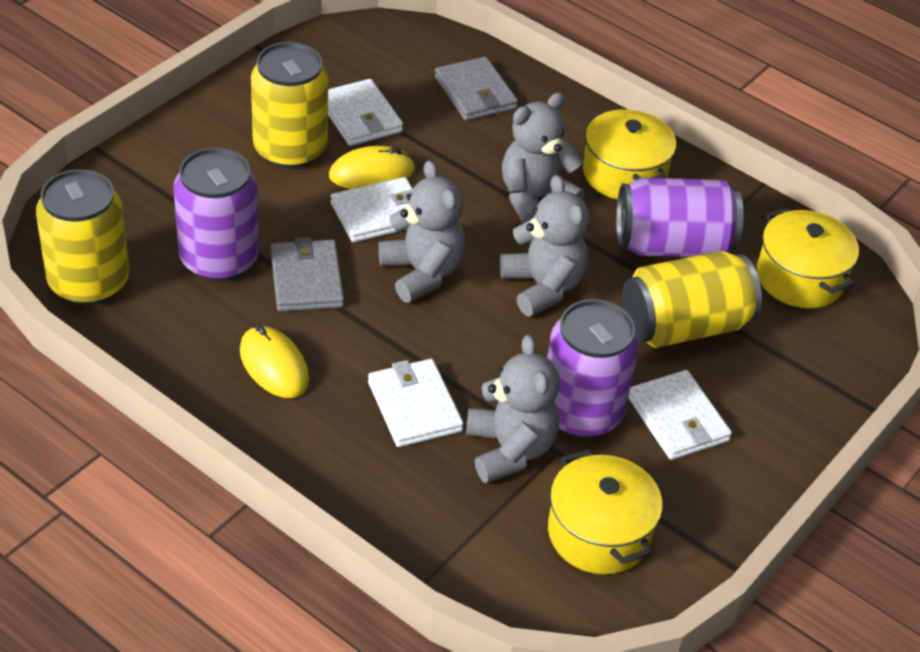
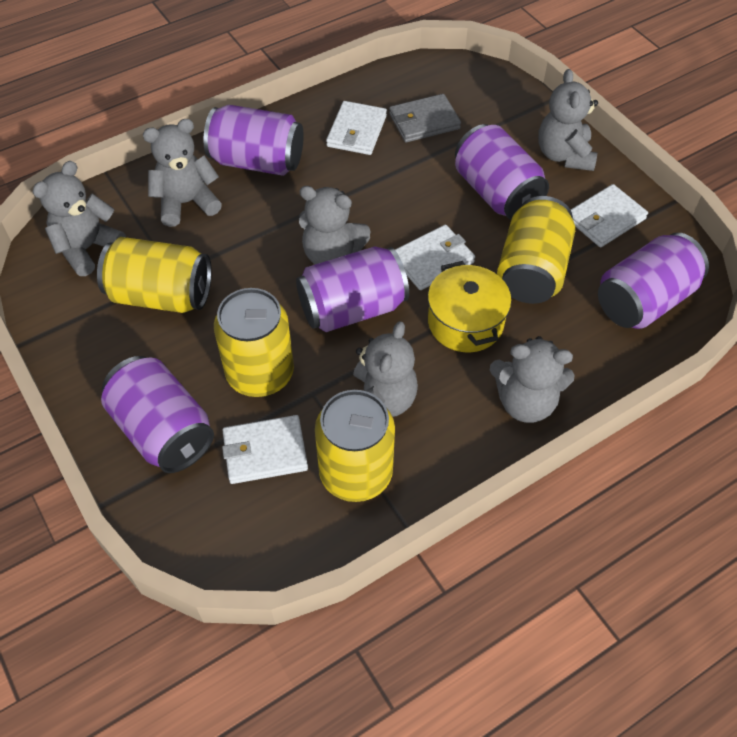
grey teddy bear: 4 -> 6
grey wallet: 2 -> 1
purple can: 3 -> 5
yellow can: 3 -> 4
yellow mouse: 2 -> 0
yellow pot: 3 -> 1

